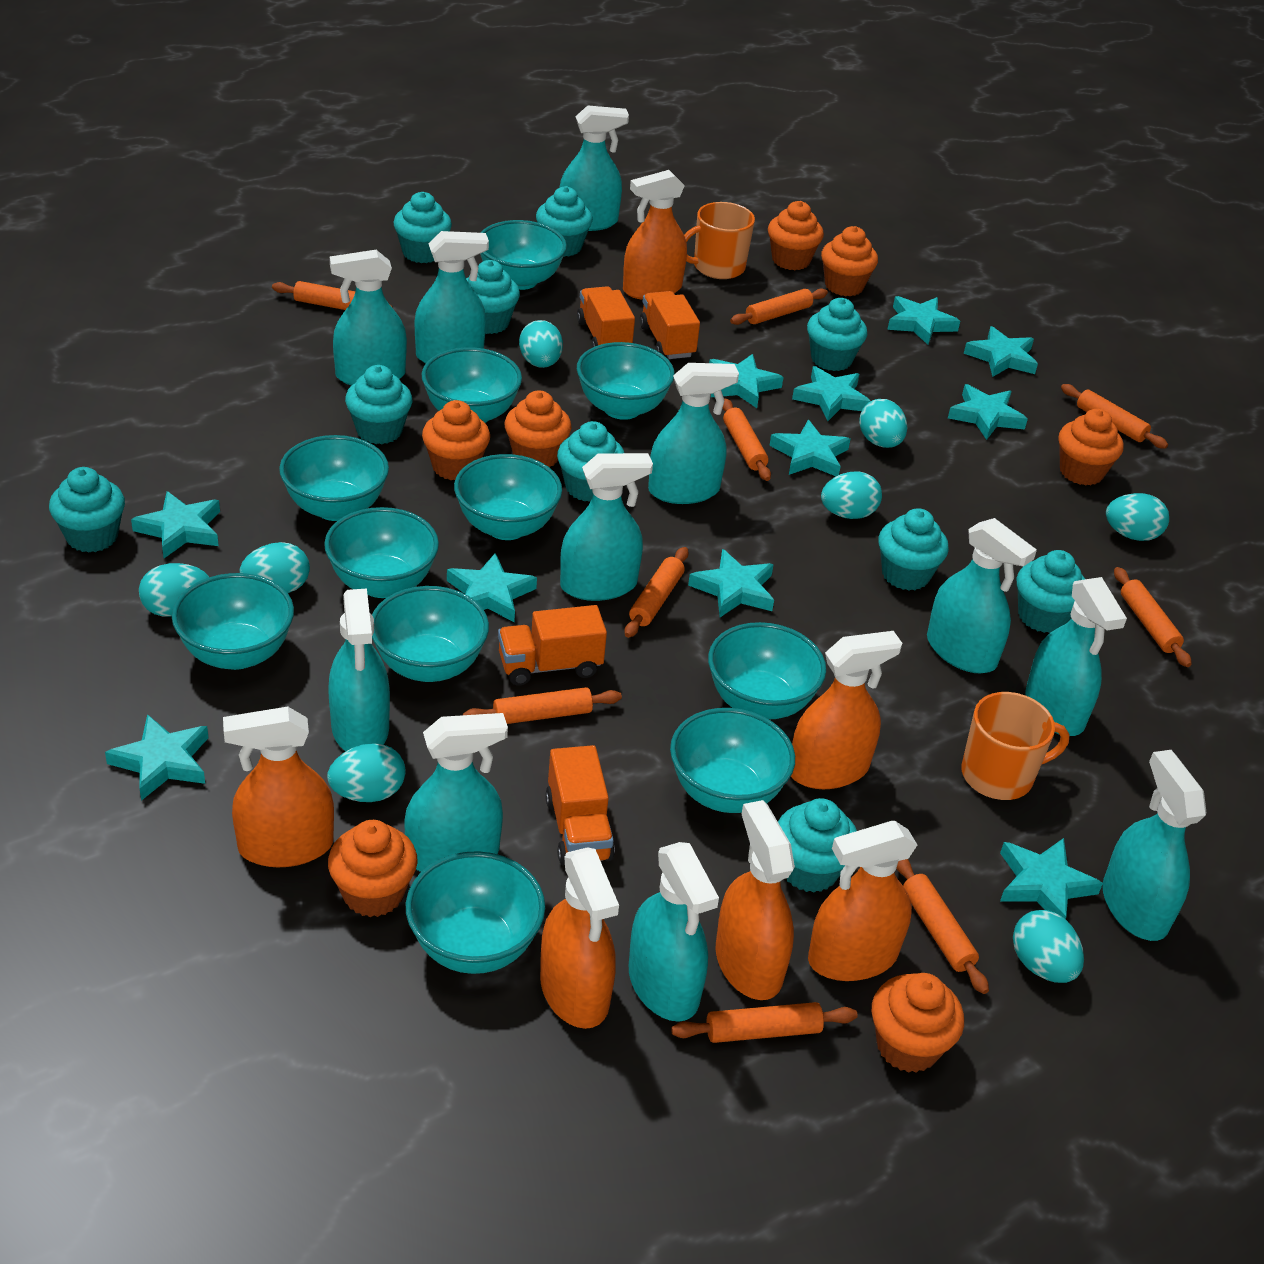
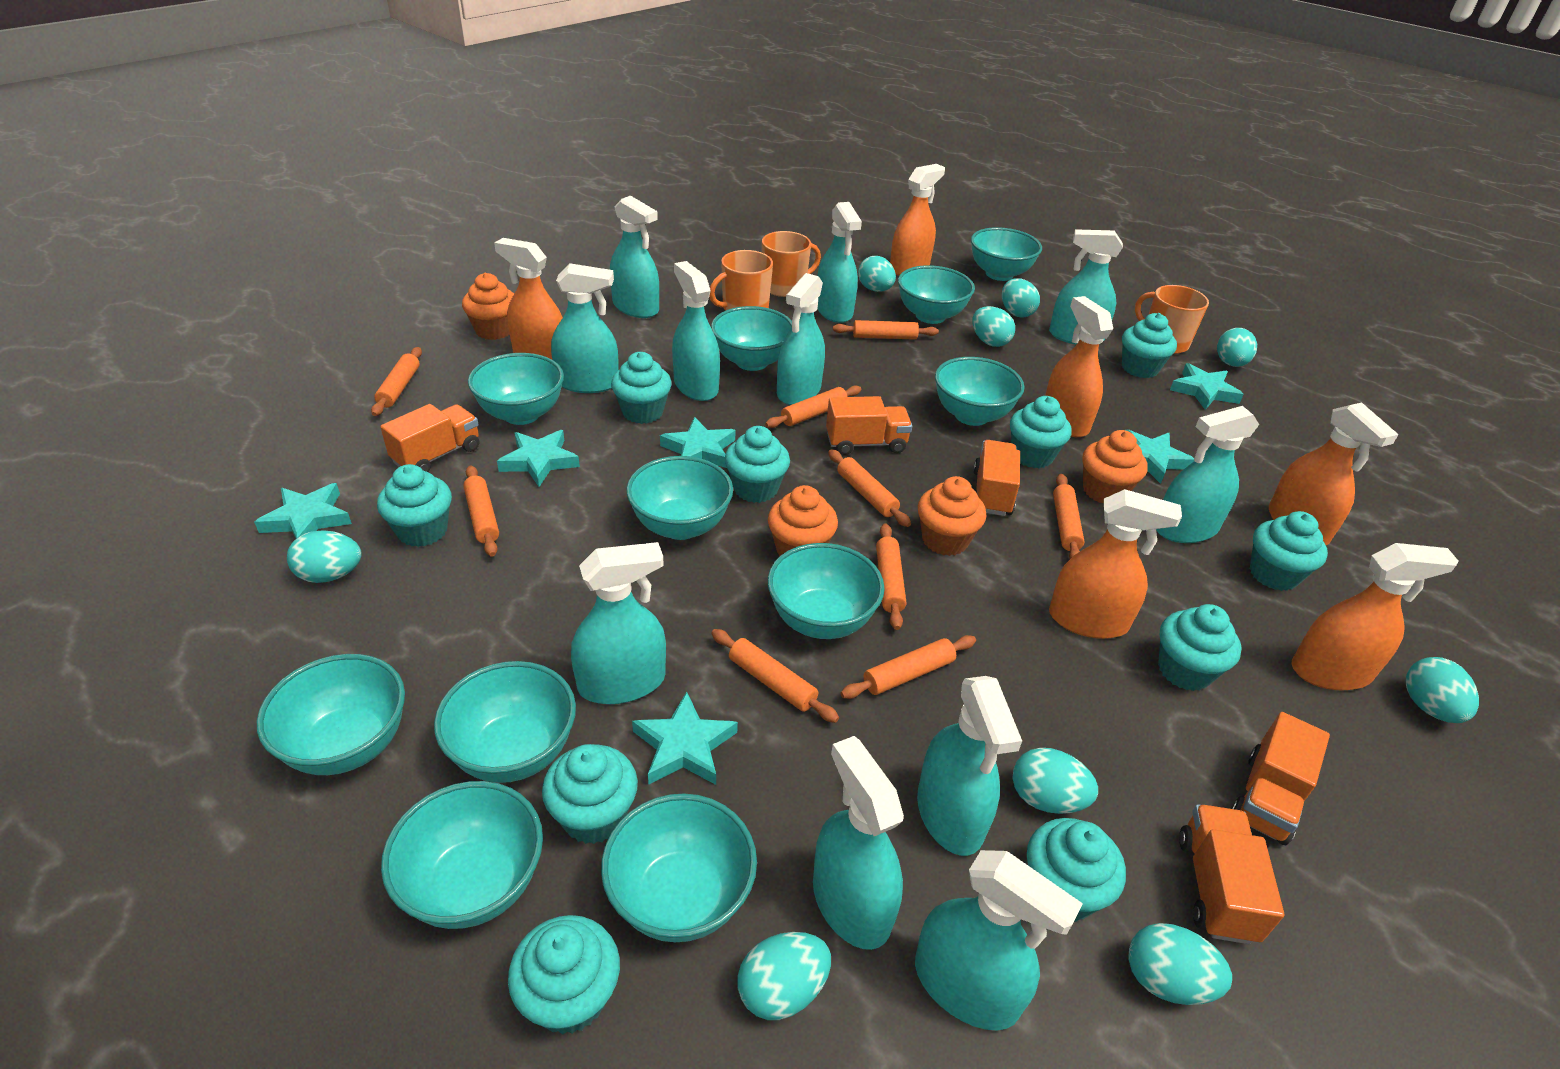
orange cupcake: 7 -> 4
orange mug: 2 -> 3
orange truck: 4 -> 5
turquoise egg: 8 -> 9
turquoise star: 11 -> 6

